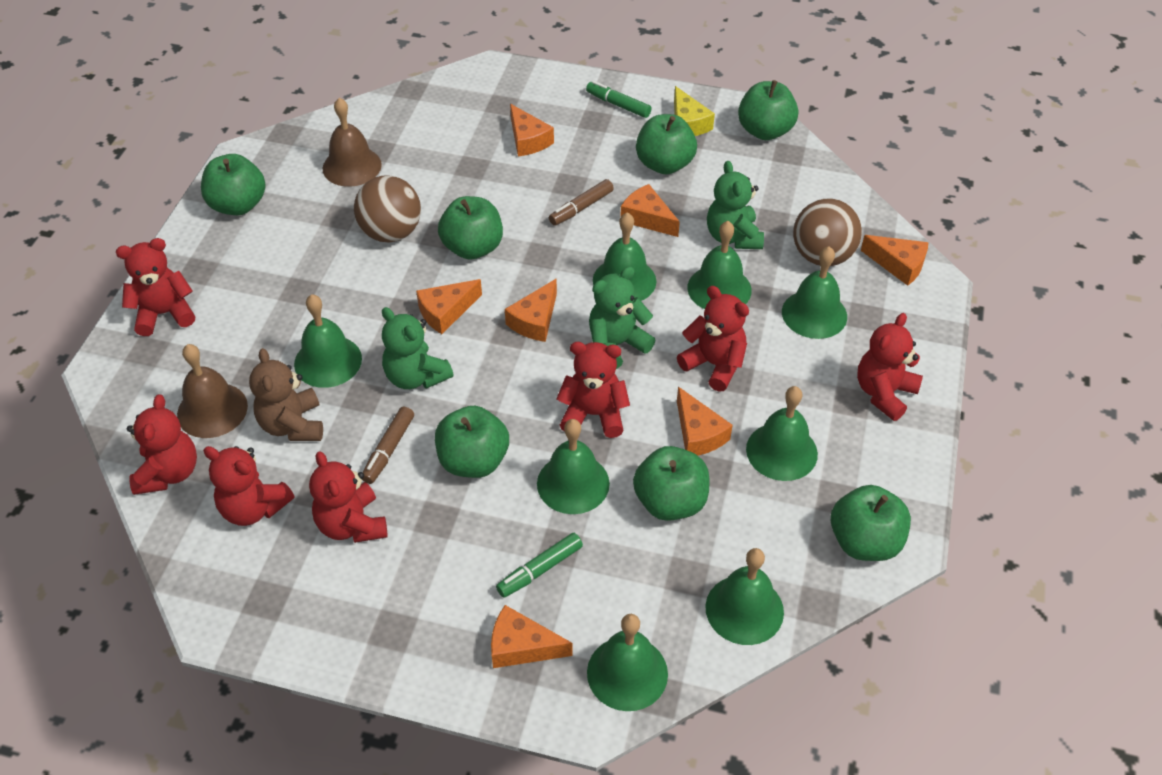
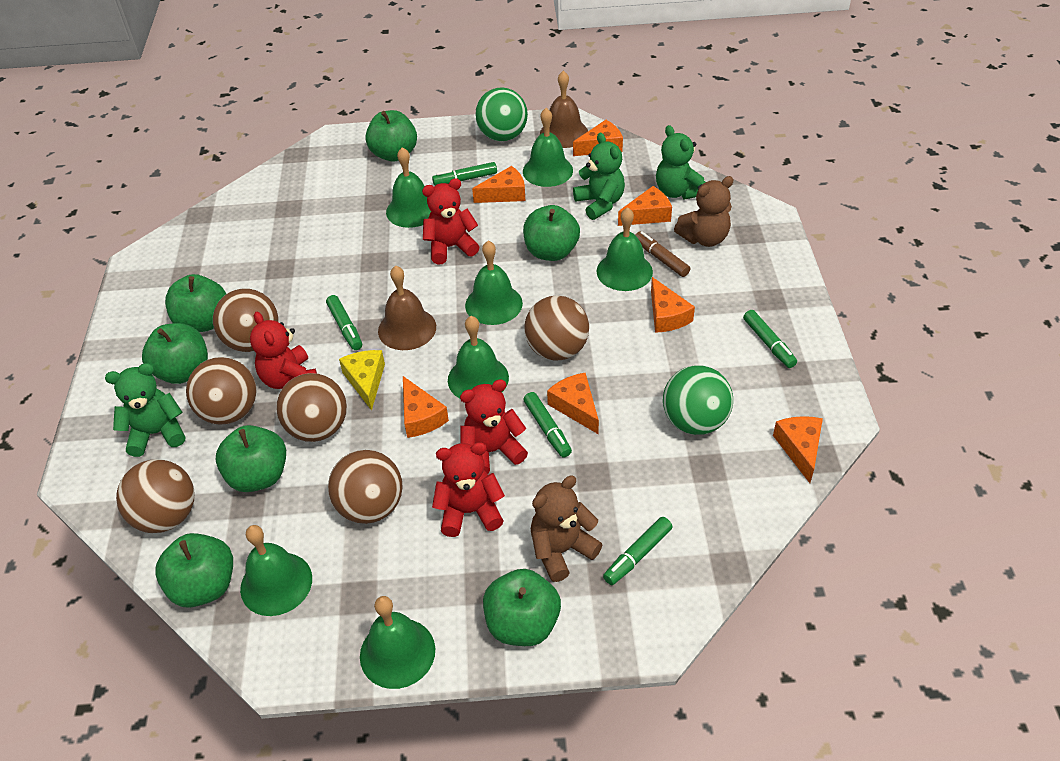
brown ball: 2 -> 6
brown marker: 2 -> 1
brown teddy bear: 1 -> 2
green ball: 0 -> 2
green bell: 8 -> 7
green marker: 2 -> 5
red teddy bear: 7 -> 4

